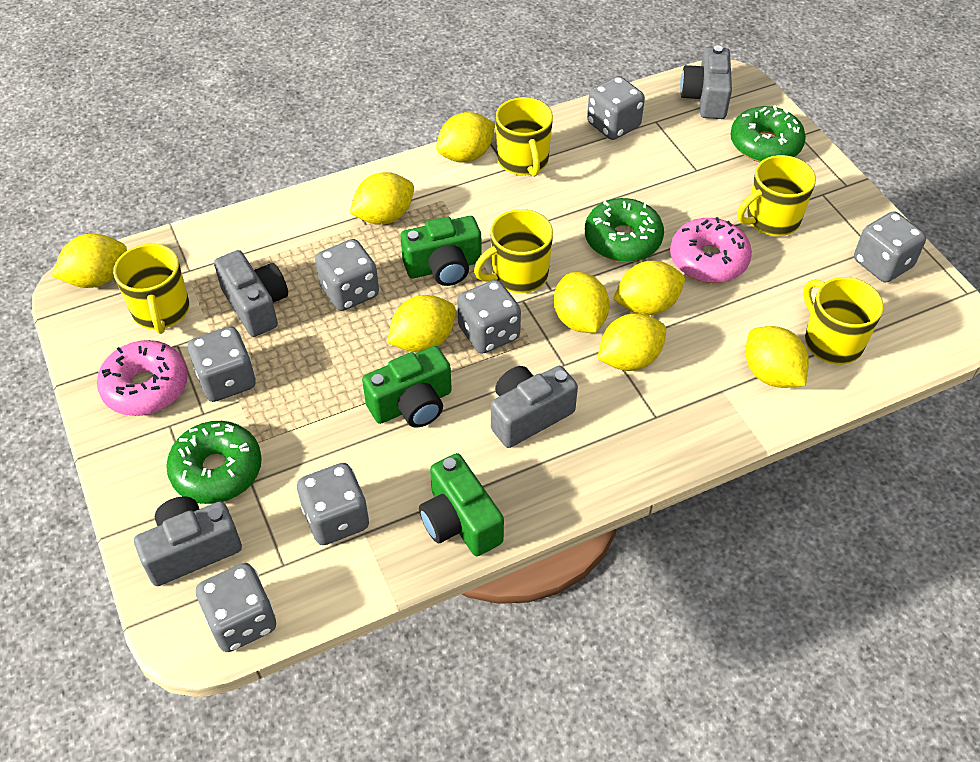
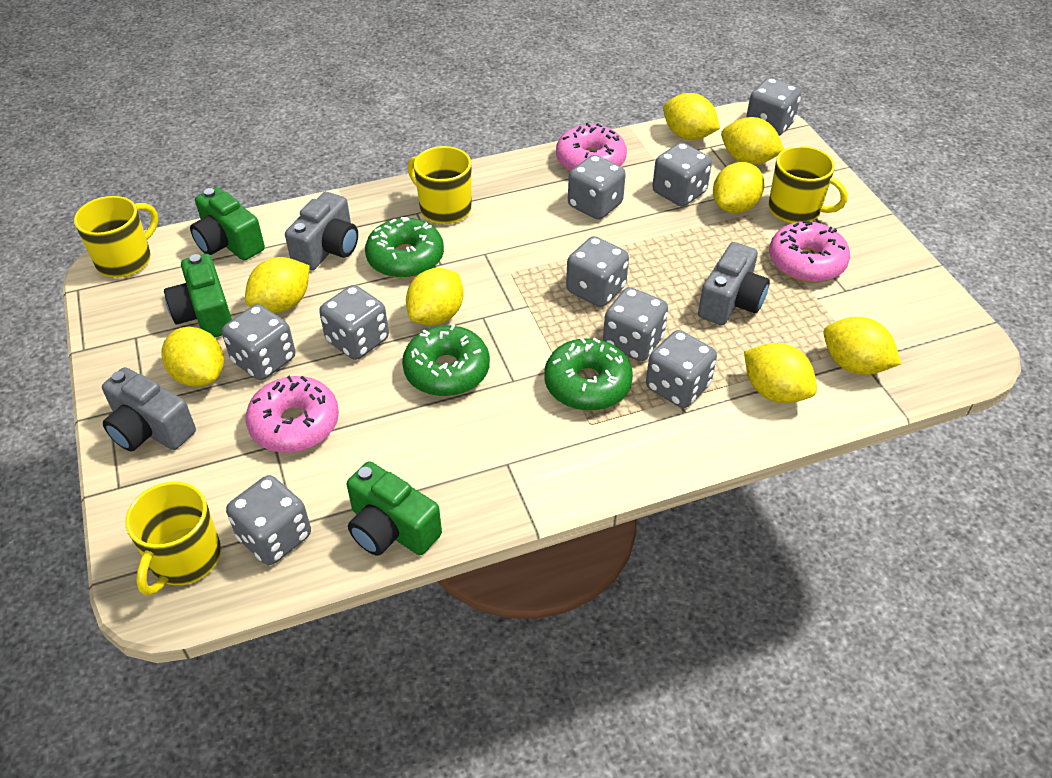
grey camera: 4 -> 3
grey dice: 7 -> 9
pink donut: 2 -> 3
yellow mug: 5 -> 4

